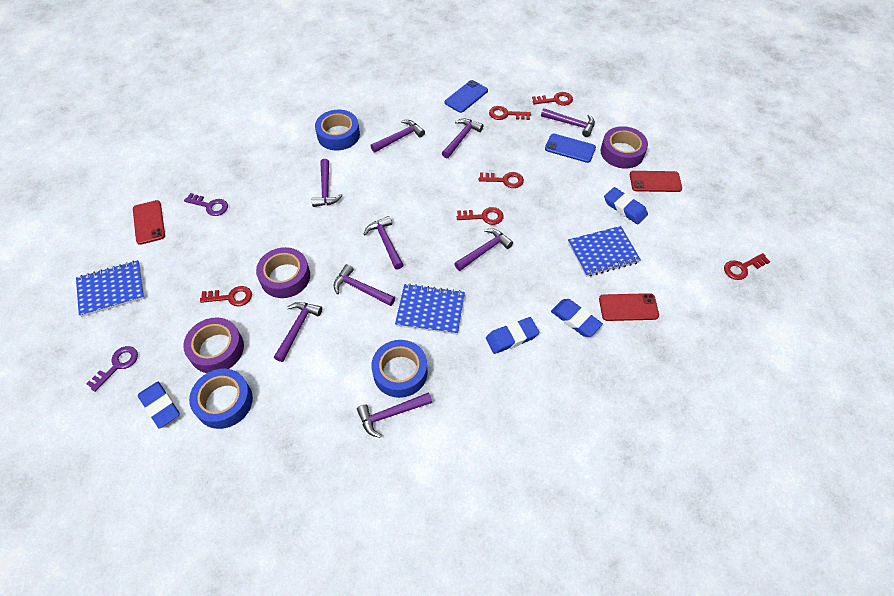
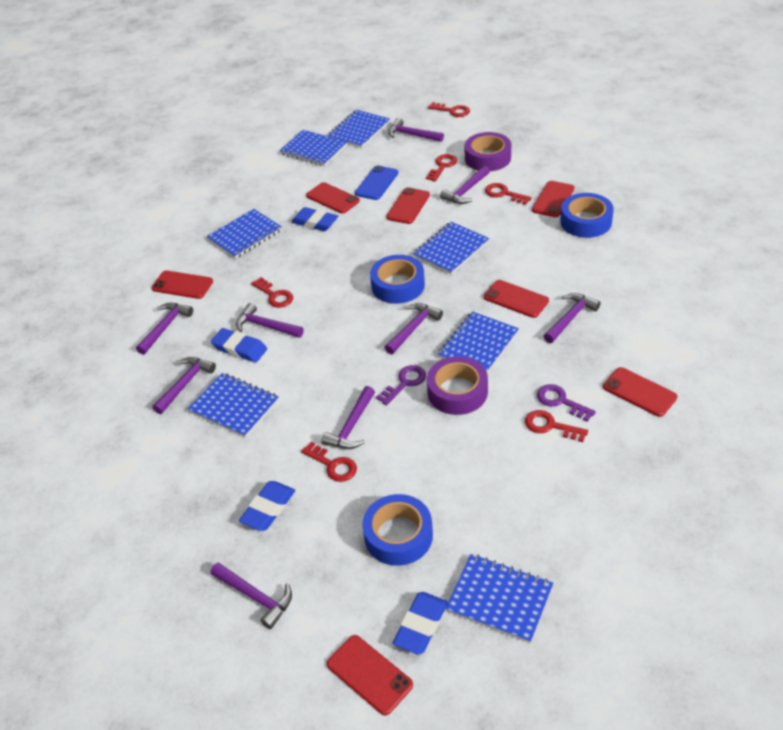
blue notebook: 3 -> 7
blue phone: 2 -> 1
purple tape: 3 -> 2
red phone: 3 -> 7

